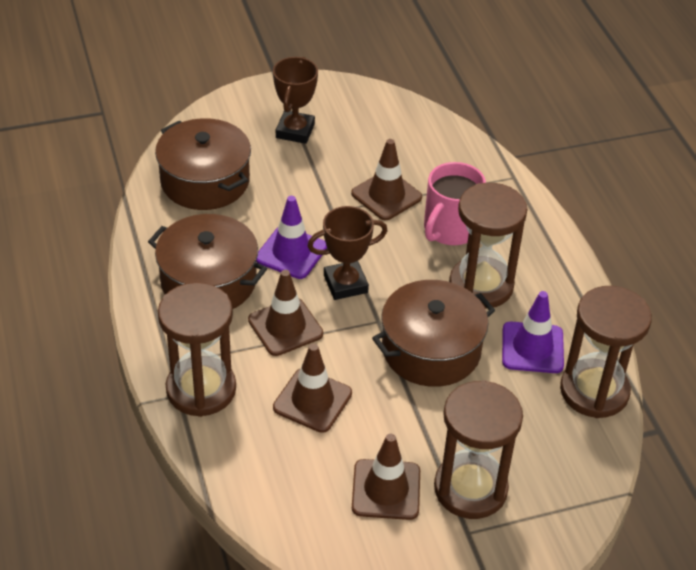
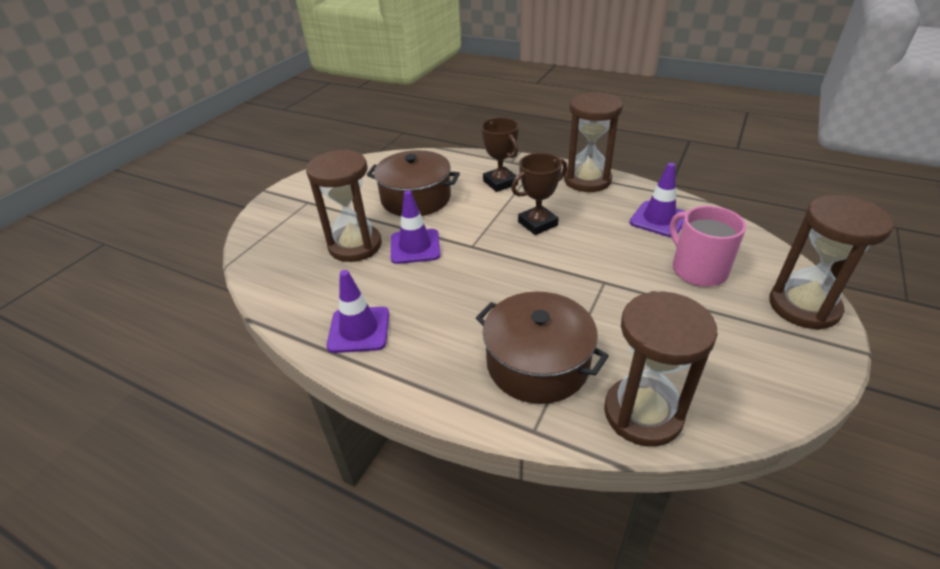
brown pot: 3 -> 2
brown traffic cone: 4 -> 0
purple traffic cone: 2 -> 3

